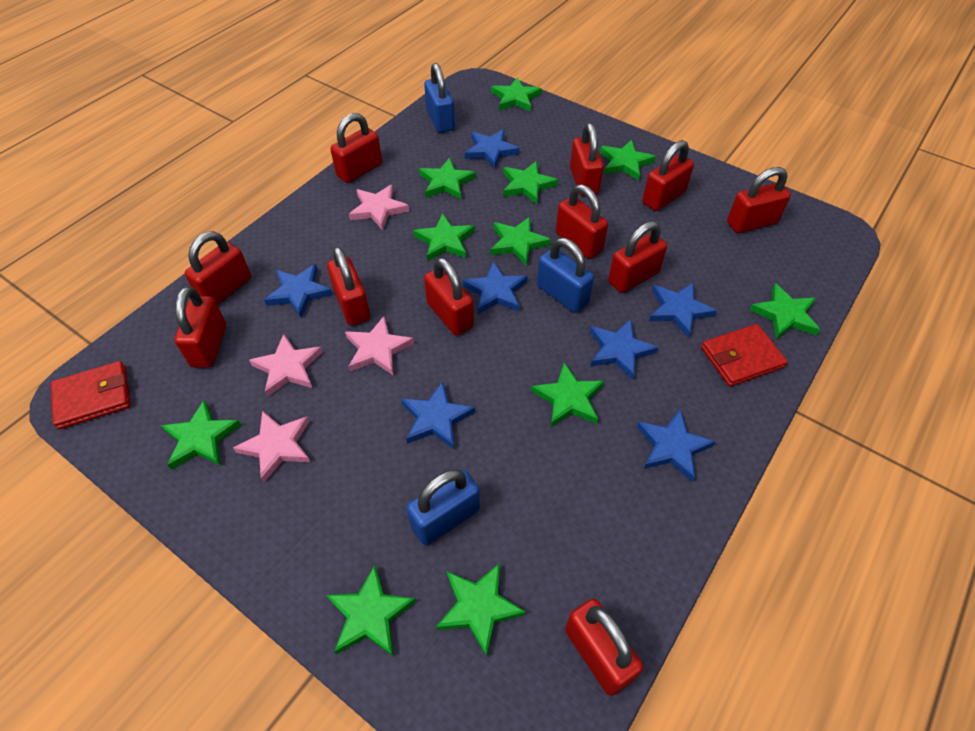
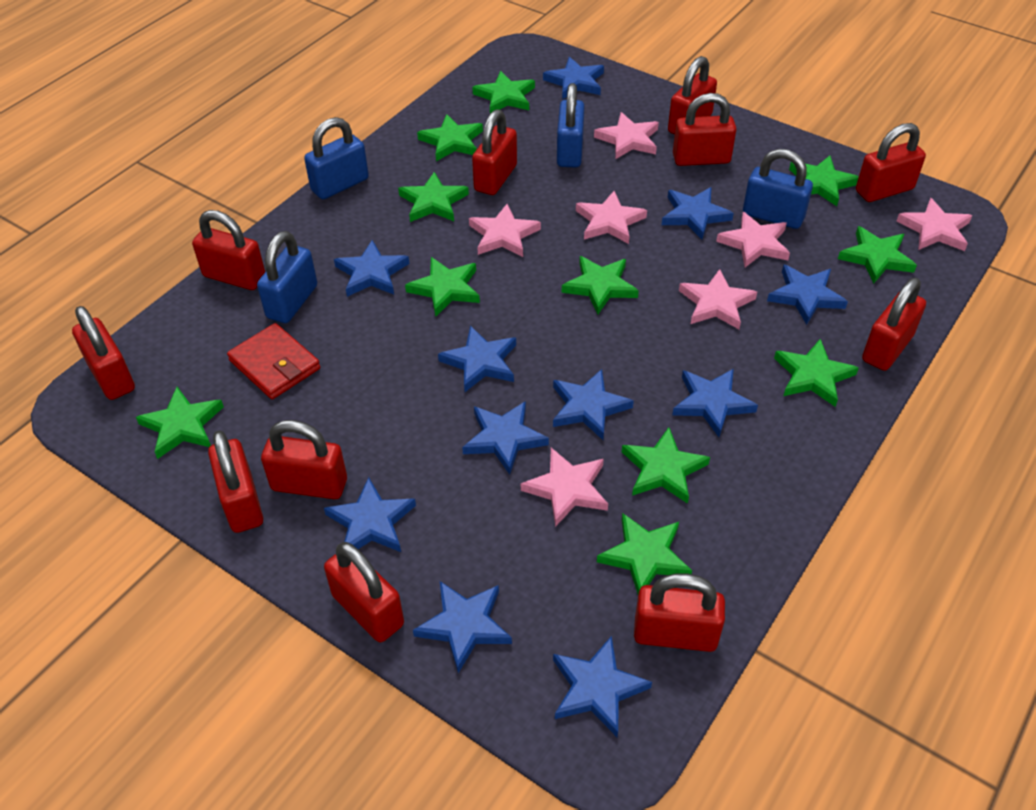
blue padlock: 3 -> 4
blue star: 7 -> 11
pink star: 4 -> 7
red wallet: 2 -> 1

